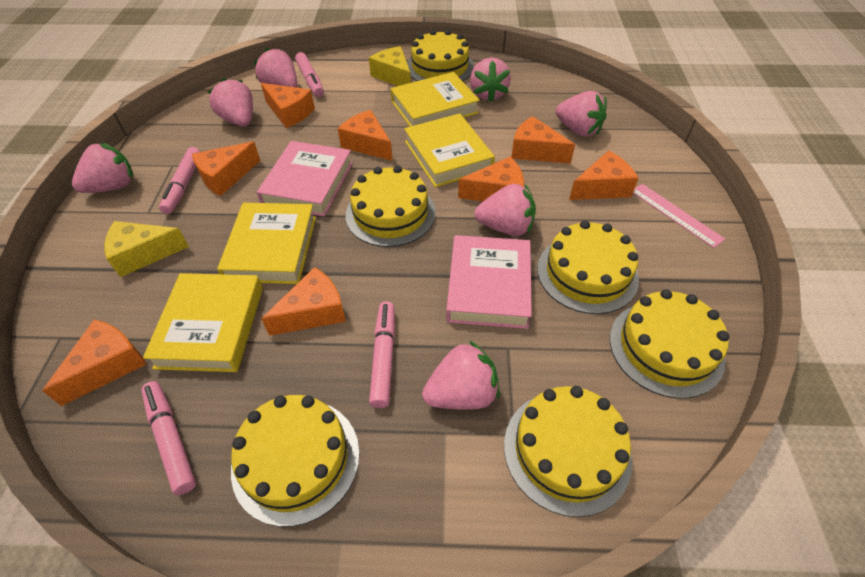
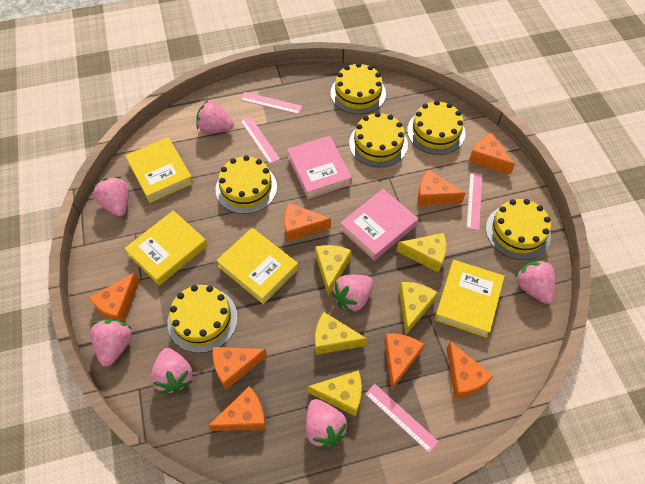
pink marker: 4 -> 0
pink ruler: 1 -> 4
yellow cheese: 2 -> 5

